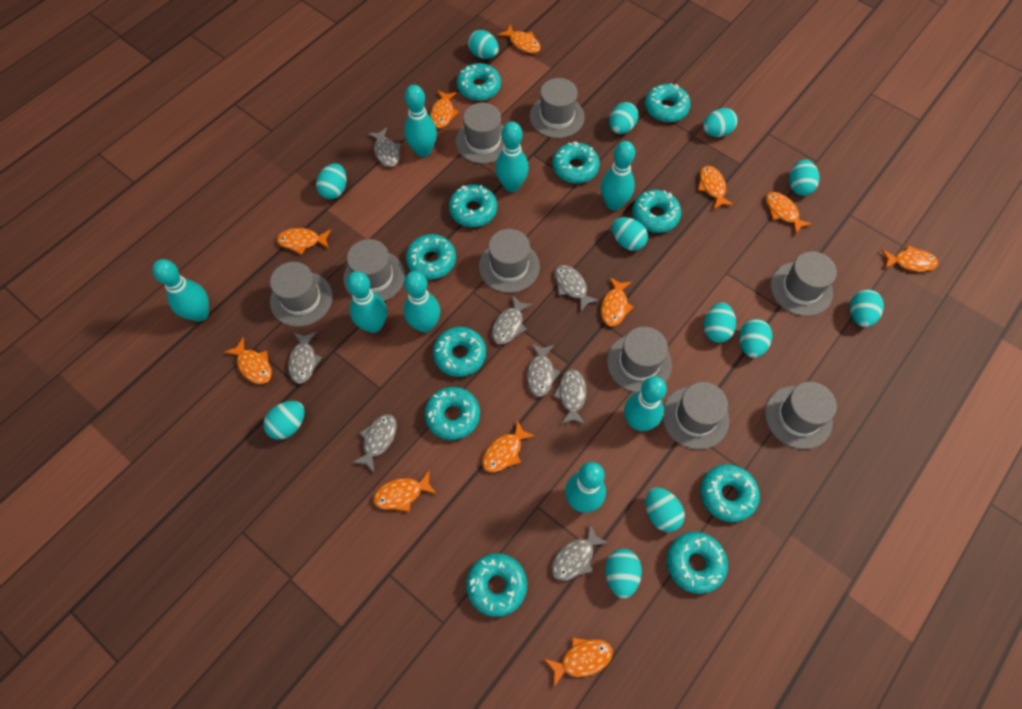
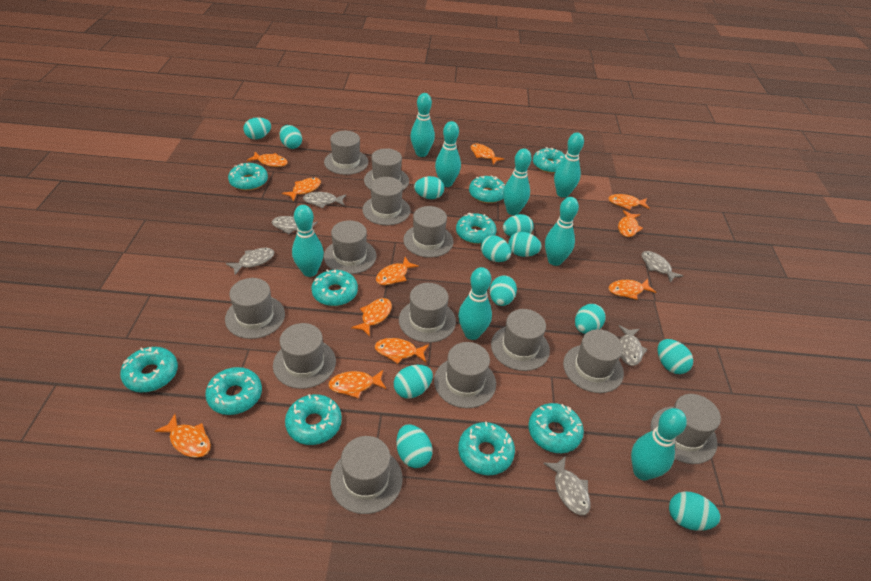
grey fish: 8 -> 6
grey hat: 9 -> 13
turquoise donut: 11 -> 10

